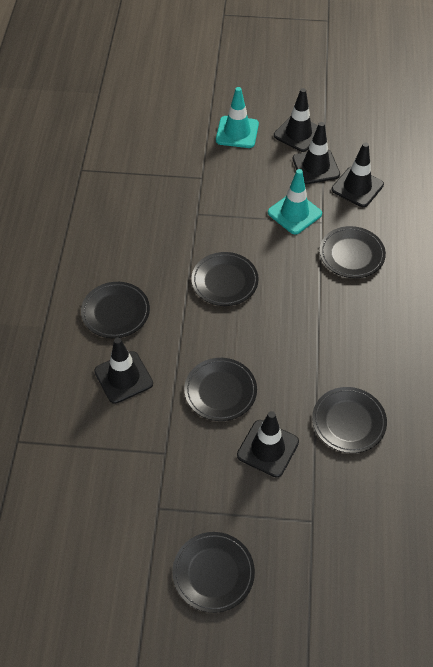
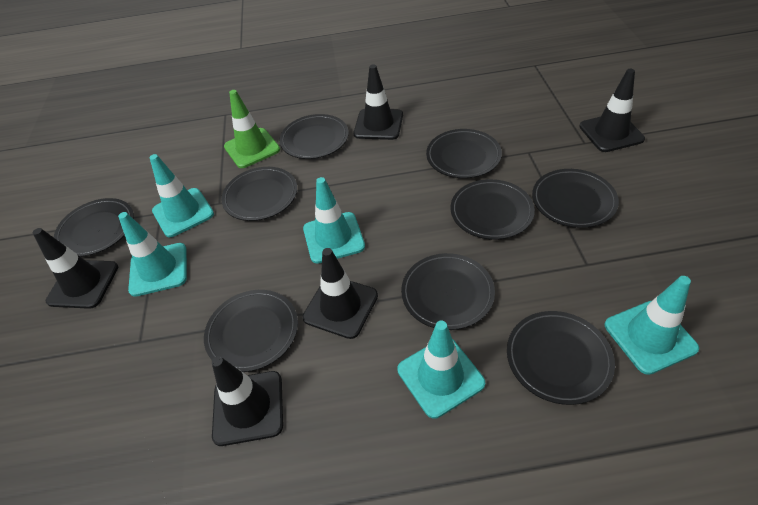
black plate: 6 -> 9
green traffic cone: 0 -> 1
turquoise traffic cone: 2 -> 5

